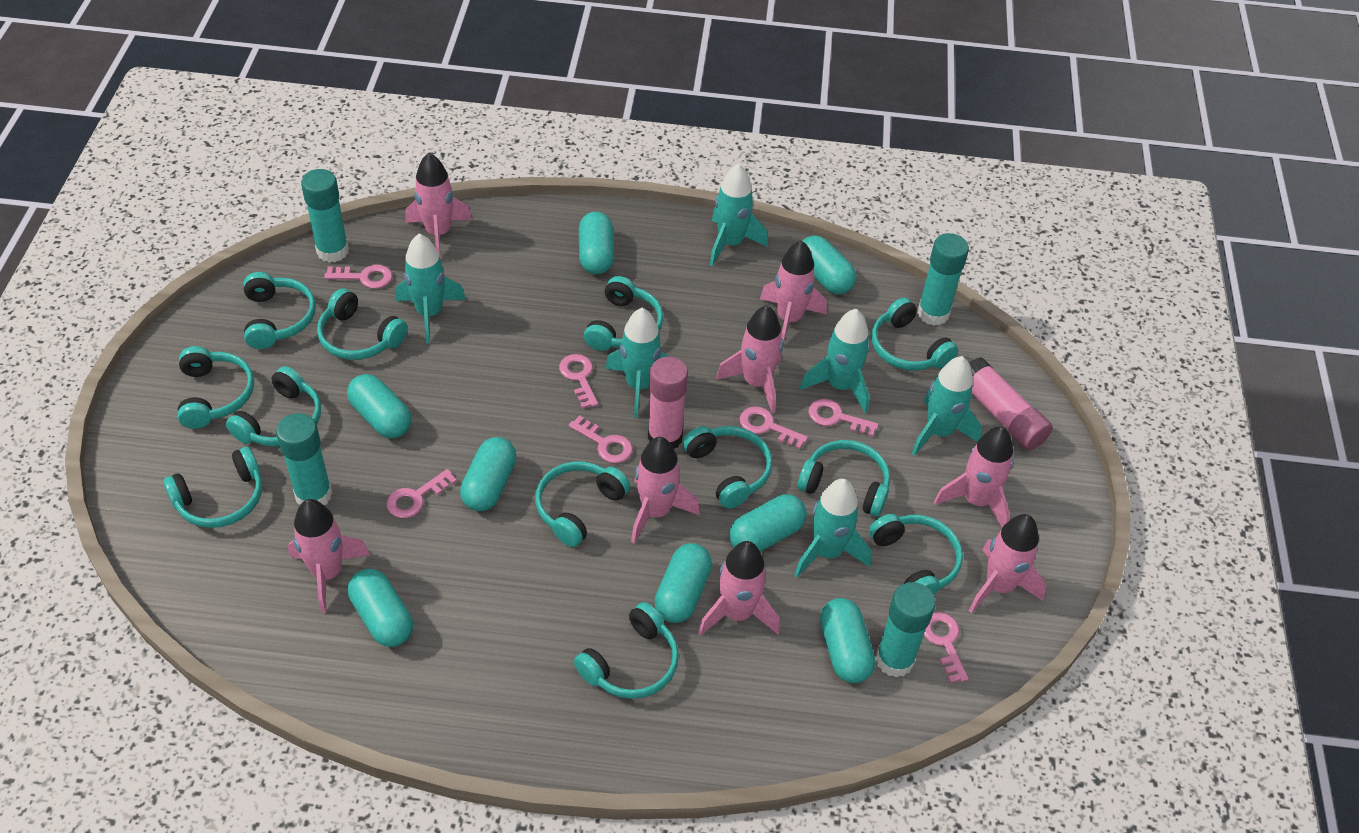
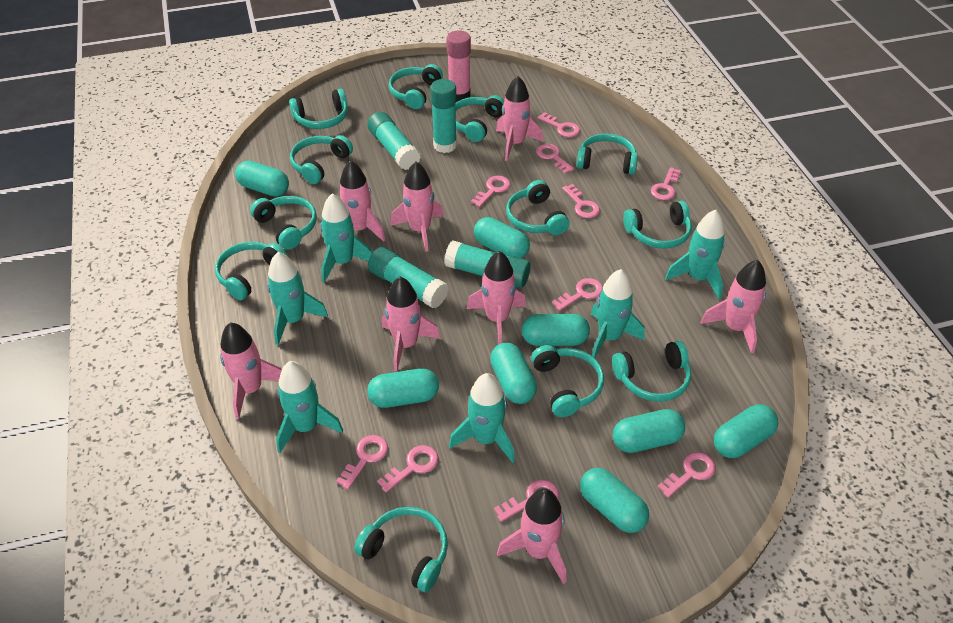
pink glue stick: 2 -> 1
pink key: 7 -> 10

